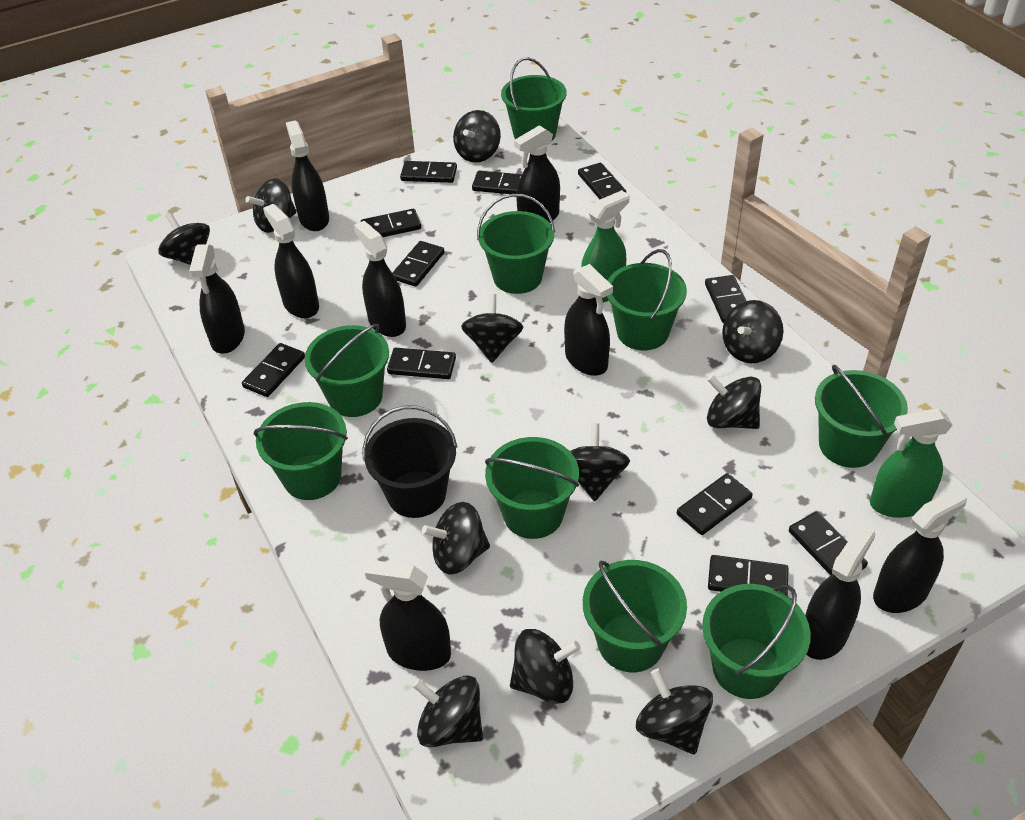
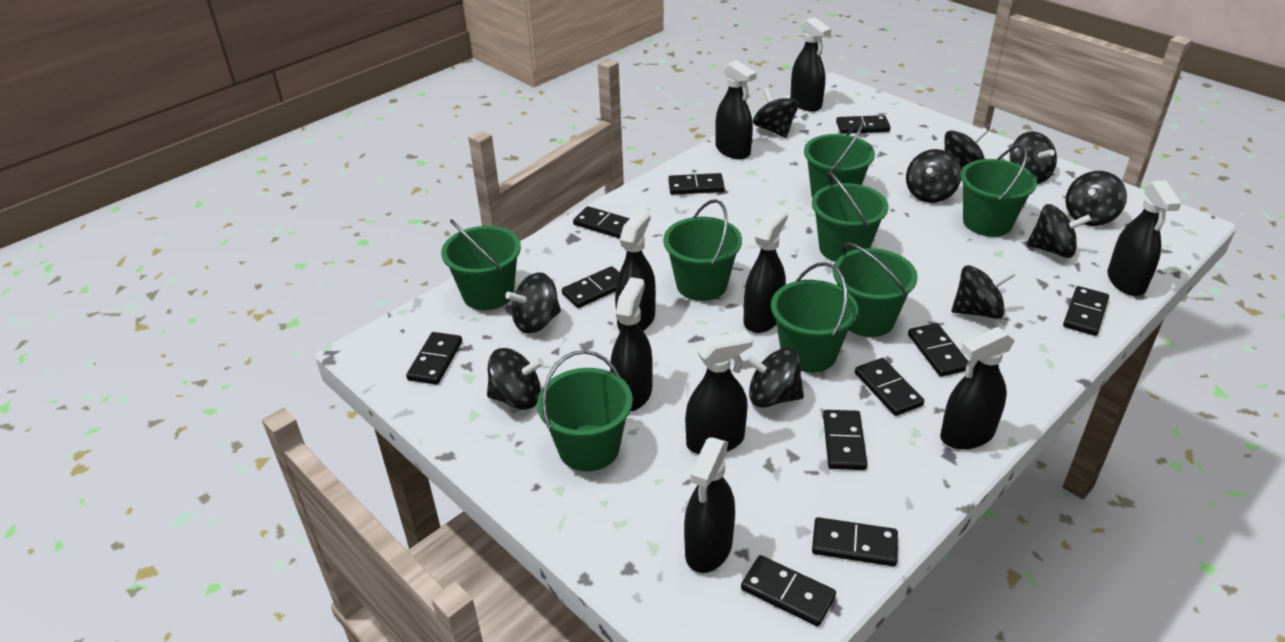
black bucket: 1 -> 0
black spinning top: 11 -> 10
green bucket: 9 -> 8
green spray bottle: 2 -> 0

